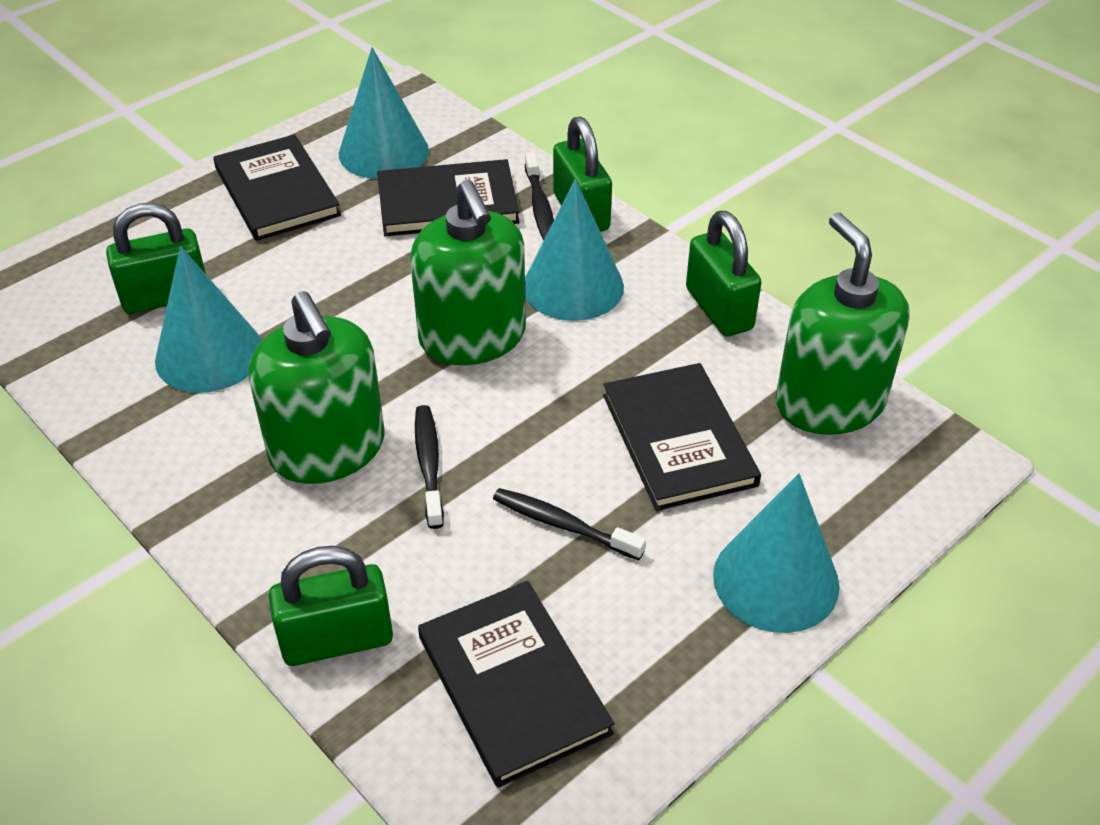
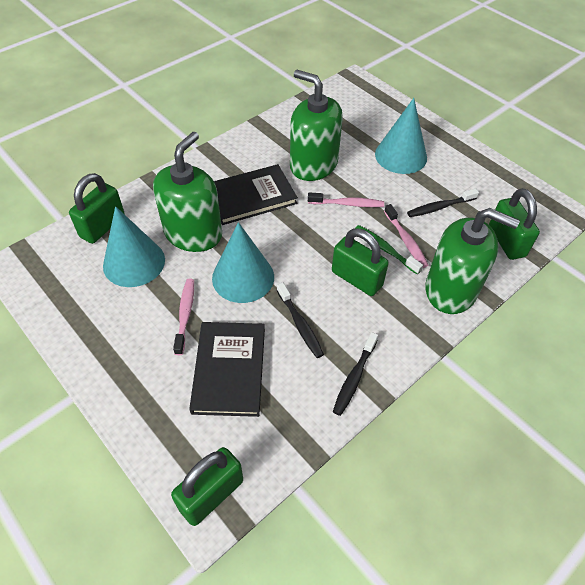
black book: 4 -> 2
green toothbrush: 0 -> 1
pink toothbrush: 0 -> 3
turquoise cone: 4 -> 3

